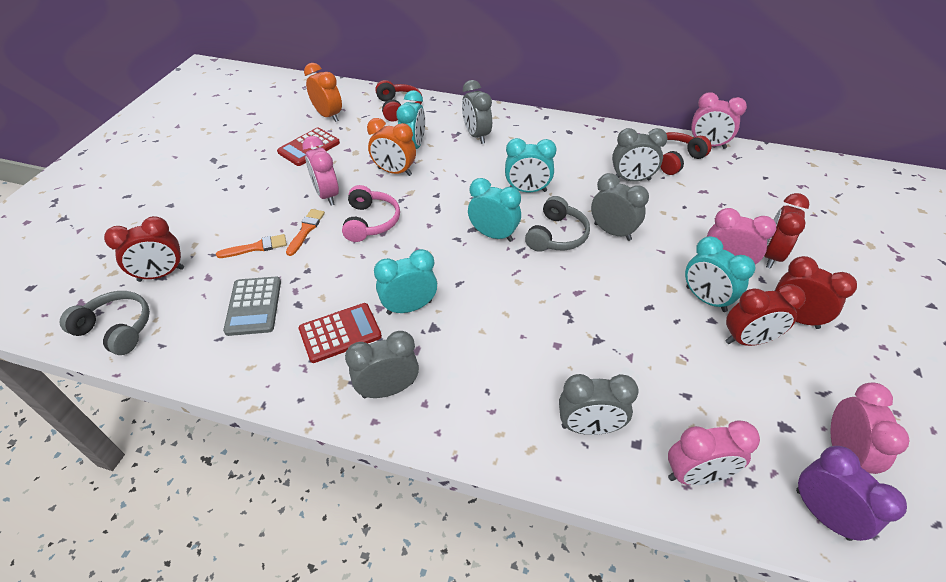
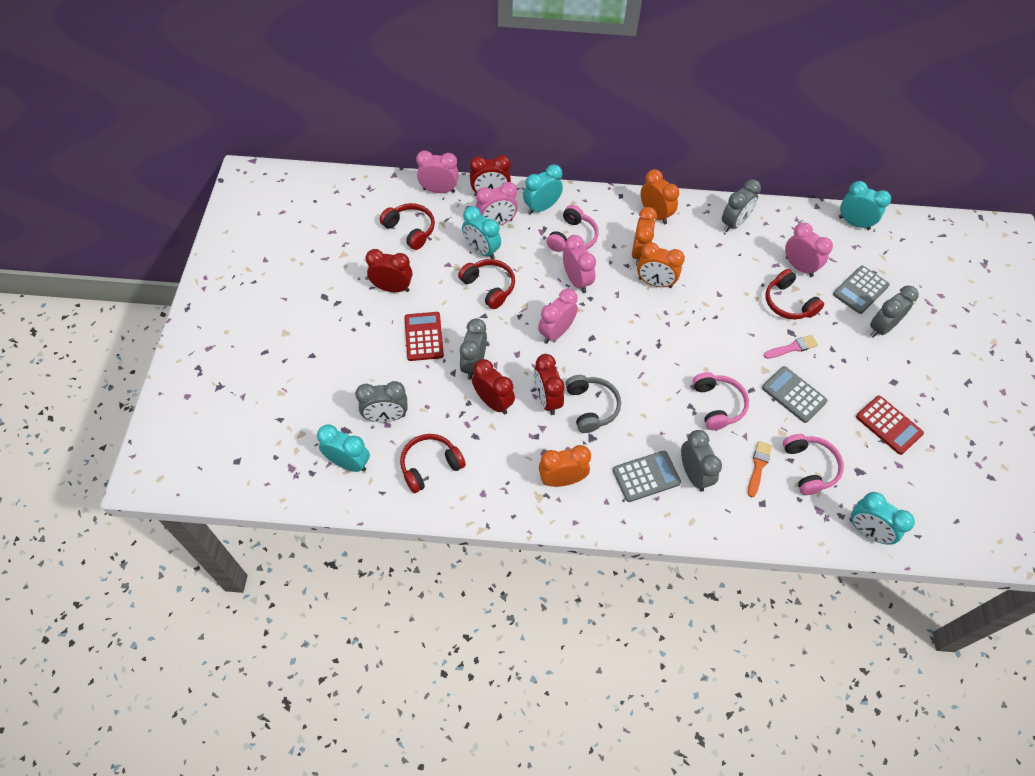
grey calculator: 1 -> 3
grey headphones: 2 -> 1
orange brush: 2 -> 1
orange clock: 2 -> 4
pink brush: 0 -> 1
pink headphones: 1 -> 3
purple clock: 1 -> 0
red headphones: 2 -> 4

